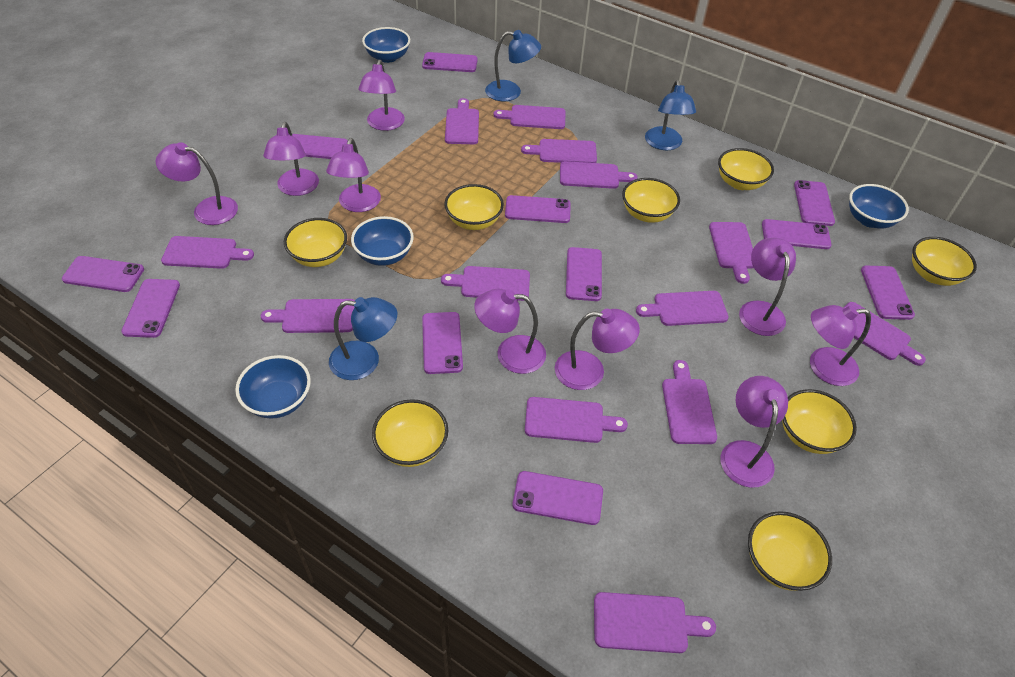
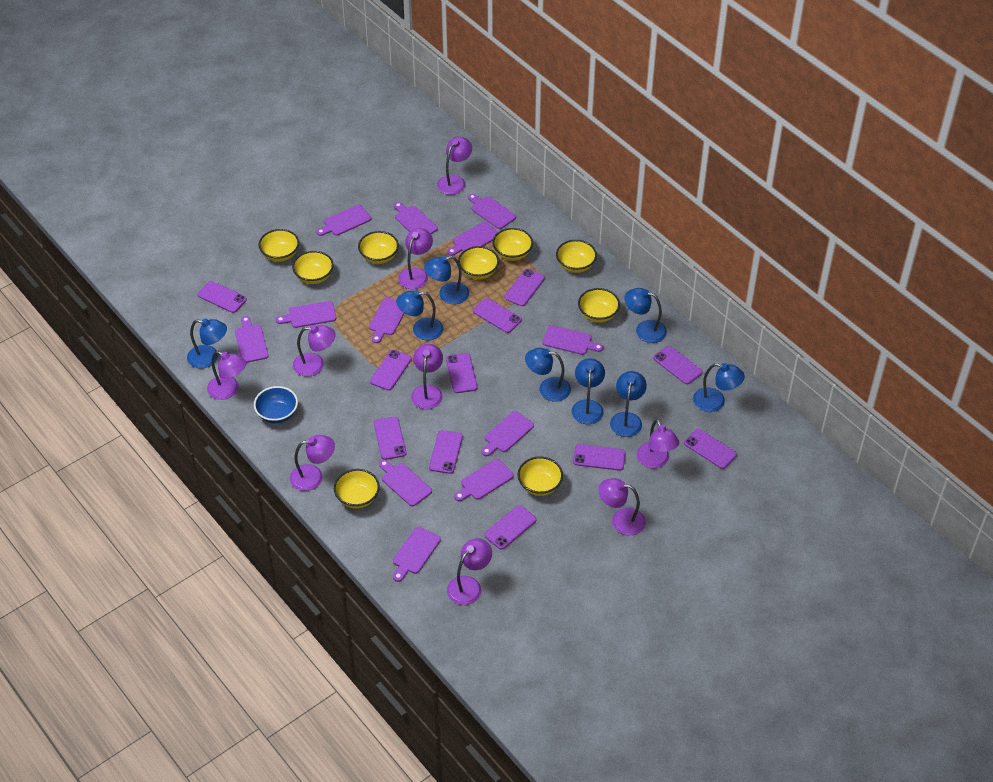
blue bowl: 4 -> 1
blue lamp: 3 -> 8
purple cutting board: 13 -> 12
yellow bowl: 8 -> 9

